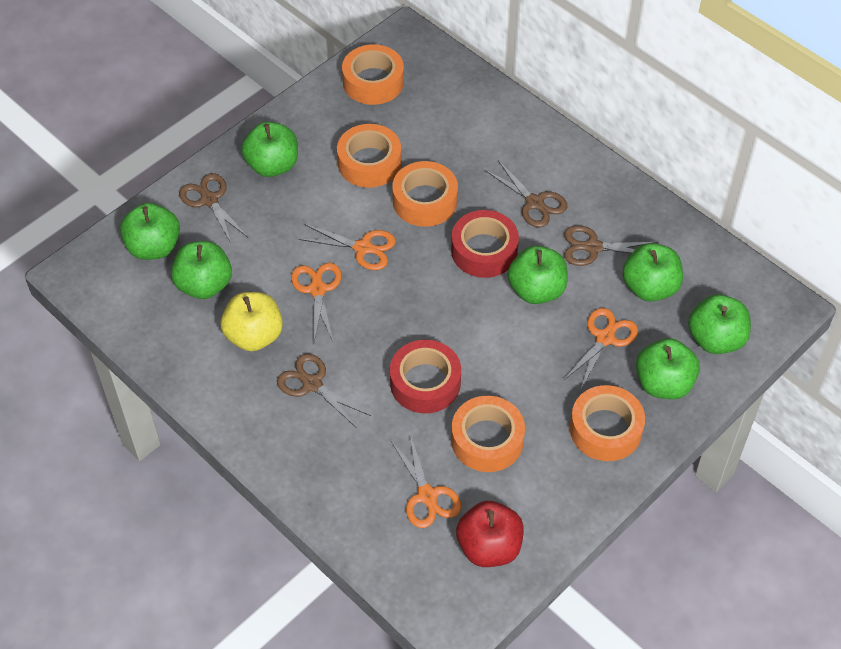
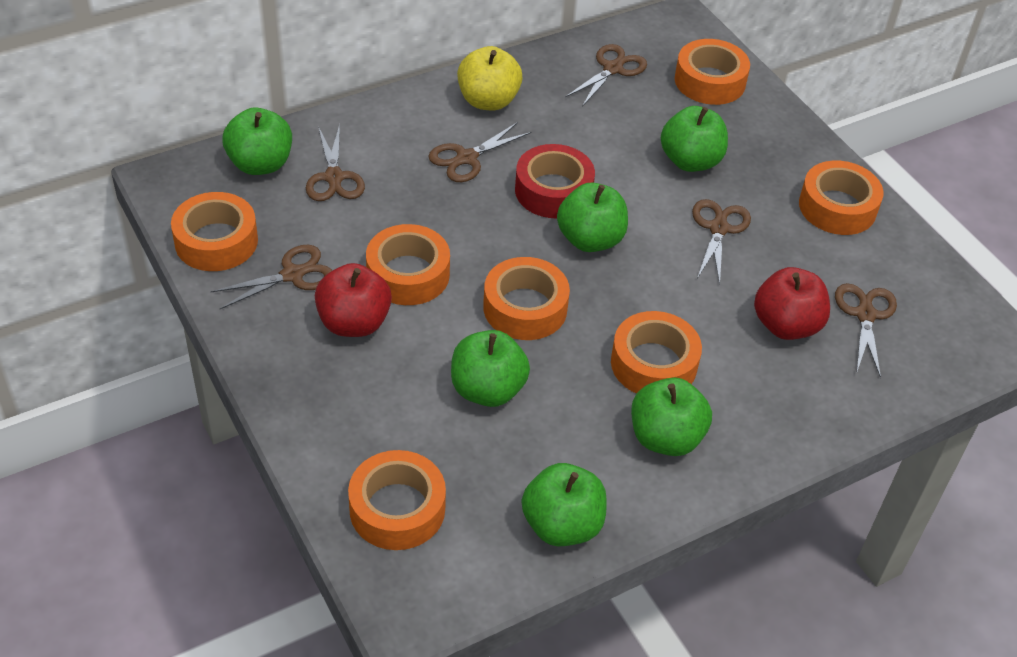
brown scissors: 4 -> 6
green apple: 7 -> 6
orange scissors: 4 -> 0
orange tape: 5 -> 7
red apple: 1 -> 2
red tape: 2 -> 1

